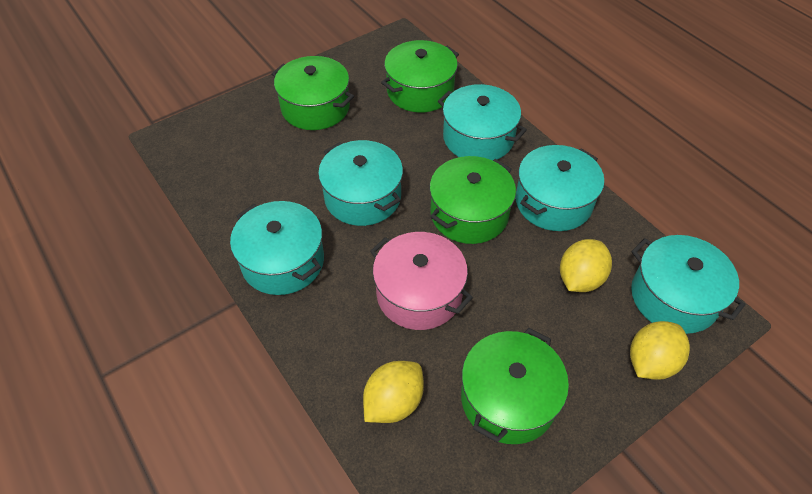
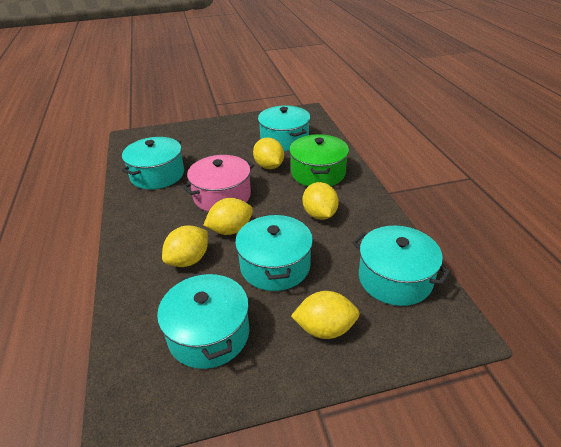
green pot: 4 -> 1
yellow lemon: 3 -> 5

